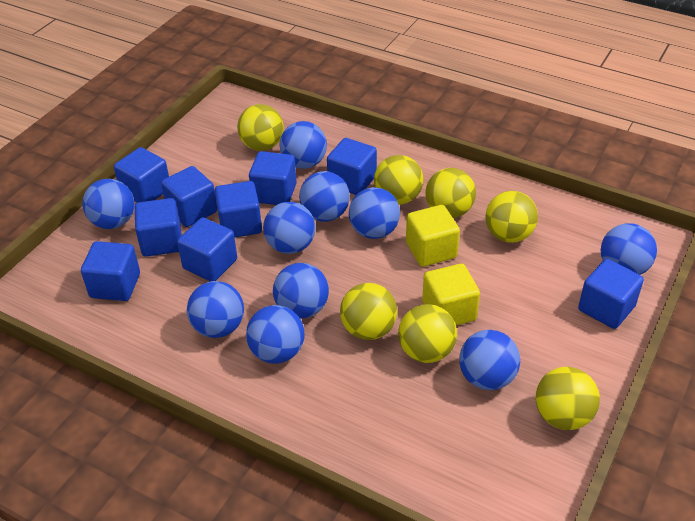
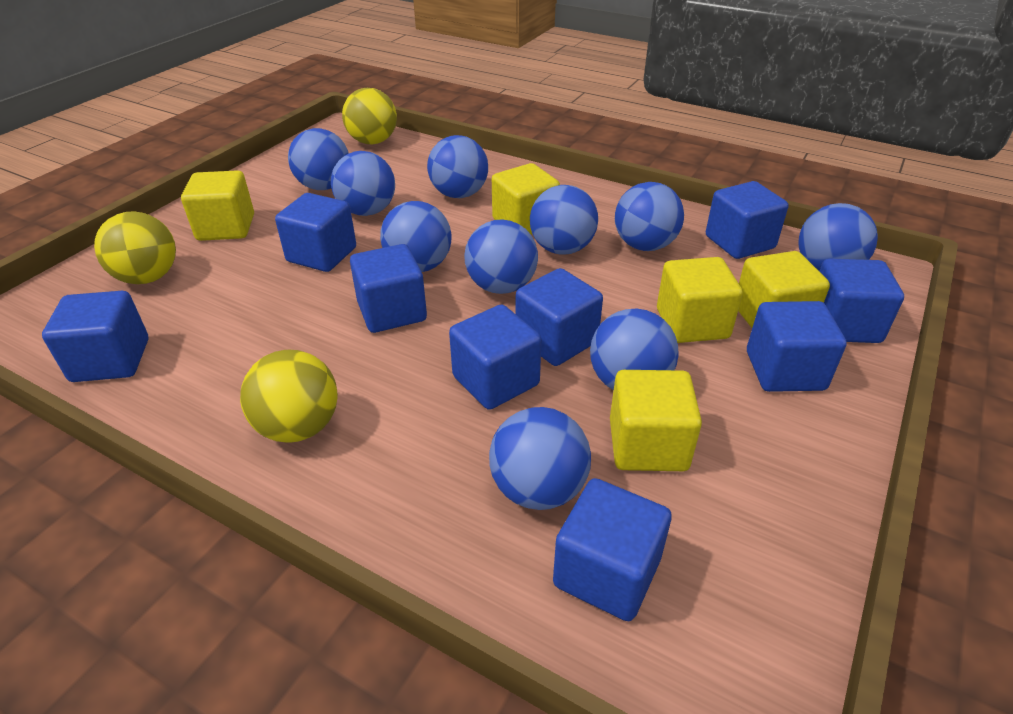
yellow ball: 7 -> 3
yellow cube: 2 -> 5

